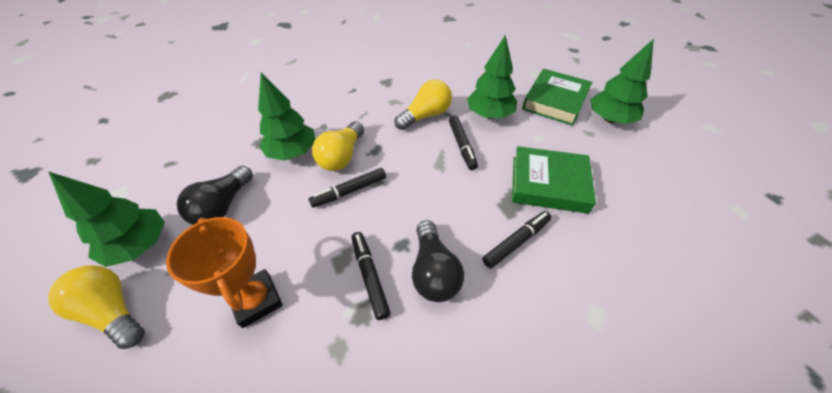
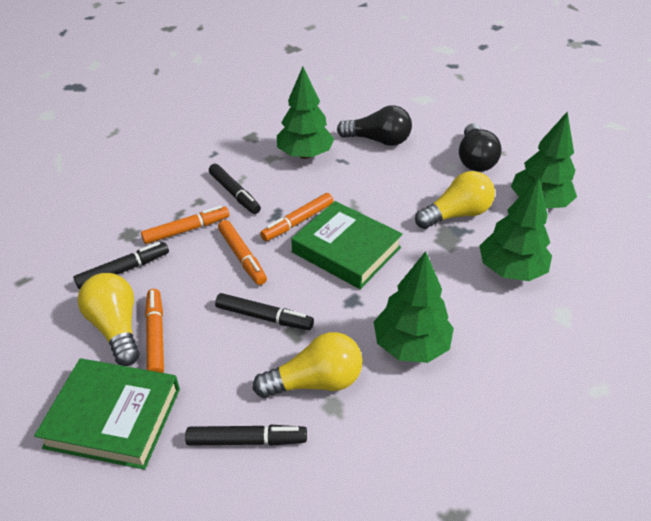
orange marker: 0 -> 4
orange trophy: 1 -> 0

